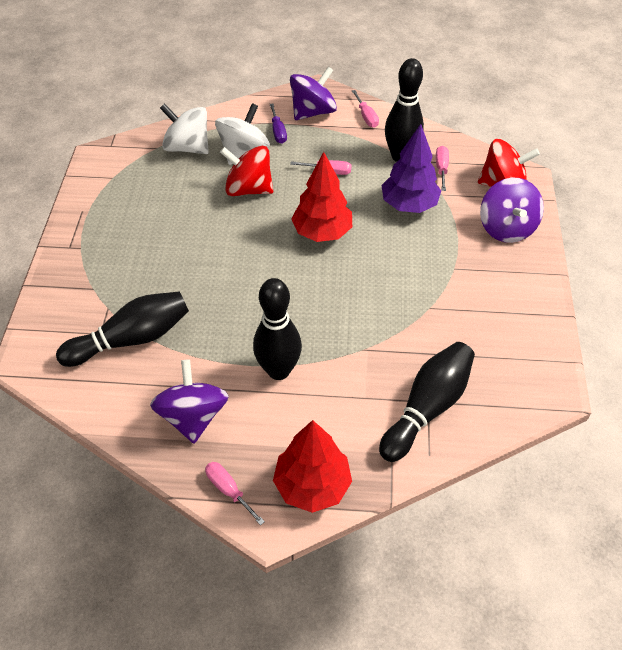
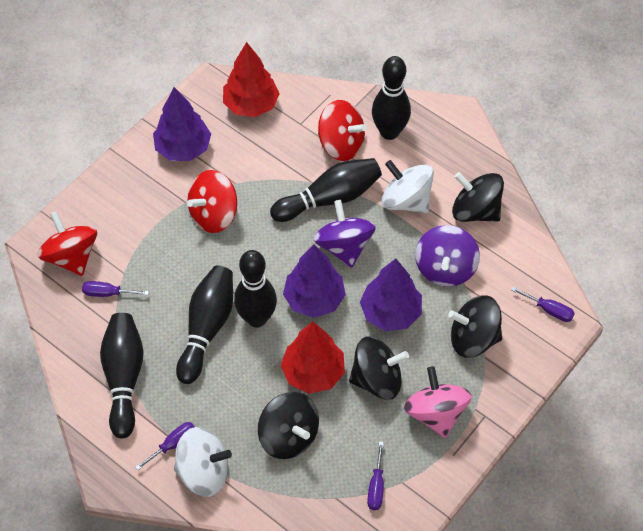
black bowling pin: 4 -> 5
black spinning top: 0 -> 4
pink screwdriver: 4 -> 0
pink spinning top: 0 -> 1
purple screwdriver: 1 -> 4
purple spinning top: 3 -> 2
purple tree: 1 -> 3
red spinning top: 2 -> 3

